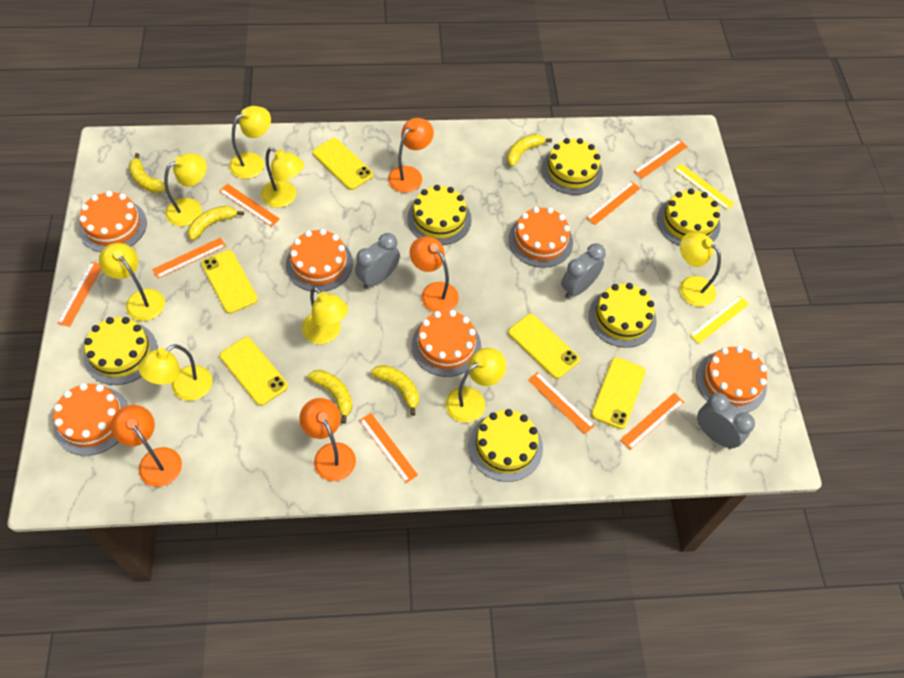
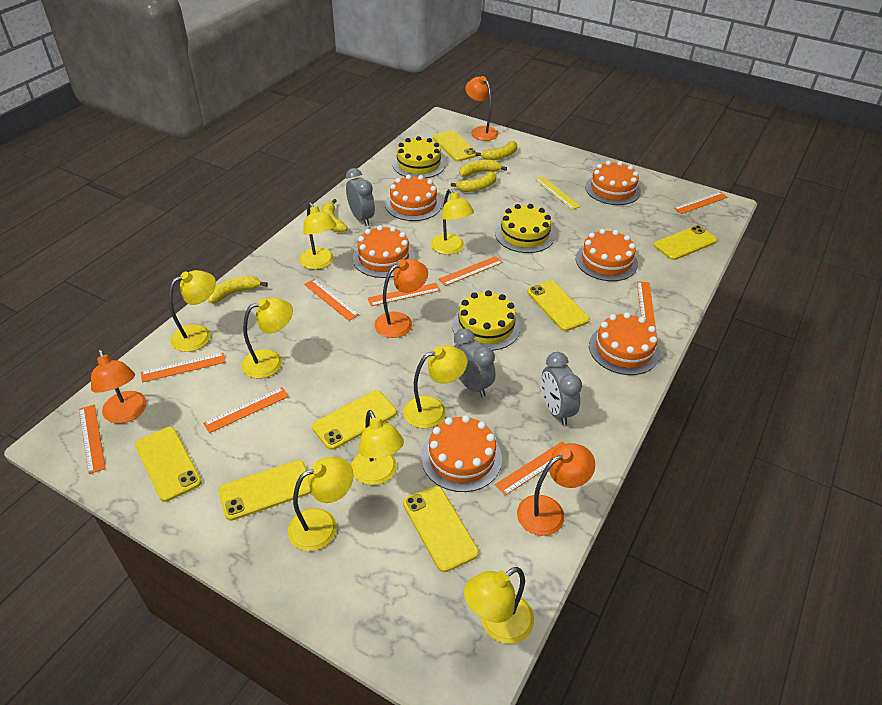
orange ruler: 8 -> 9
yellow cake: 6 -> 3
yellow phone: 5 -> 7
yellow ruler: 2 -> 1

